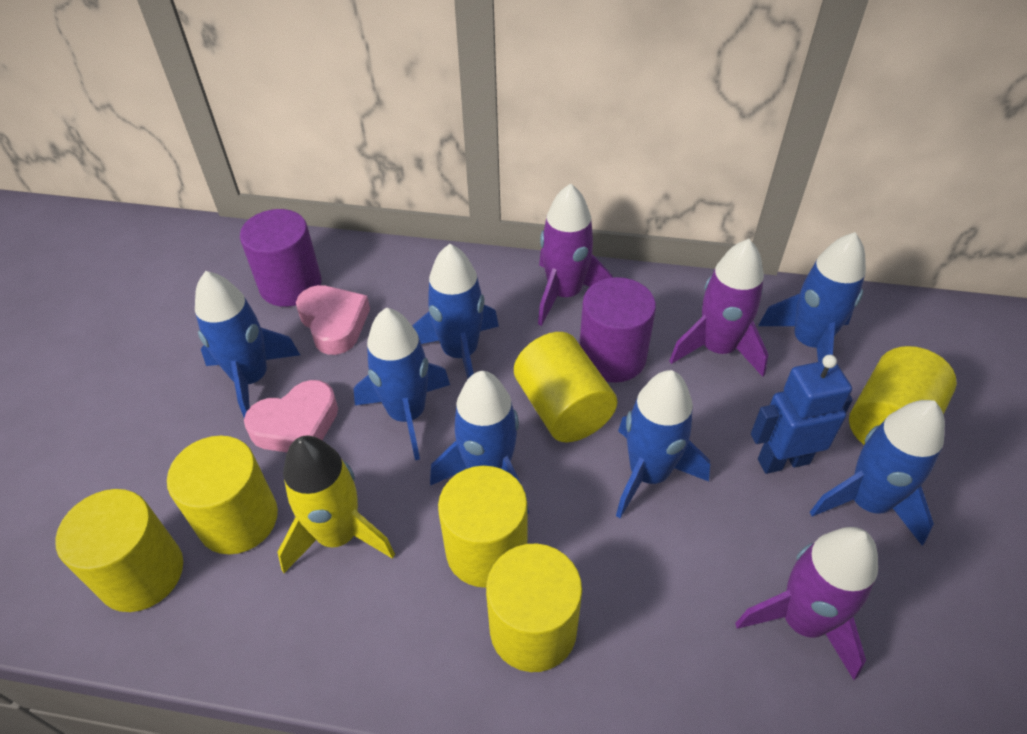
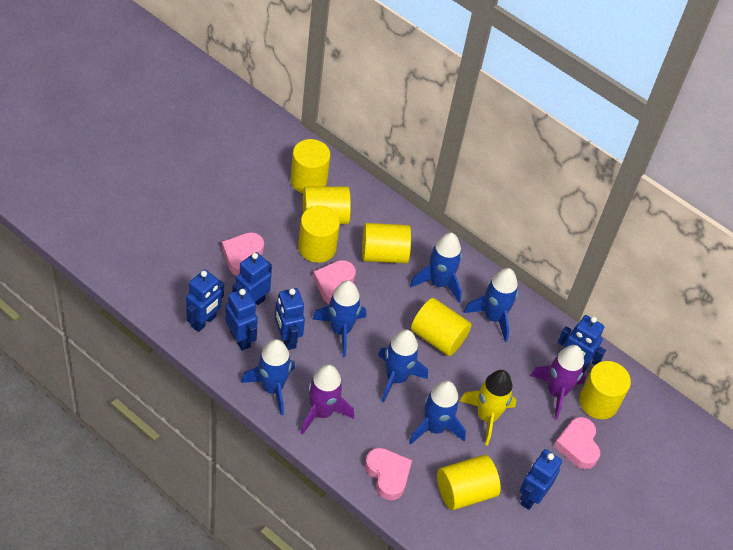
blue robot: 1 -> 6
blue rocket: 7 -> 6
pink heart: 2 -> 4
purple cylinder: 2 -> 0
purple rocket: 3 -> 2
yellow cylinder: 6 -> 7

